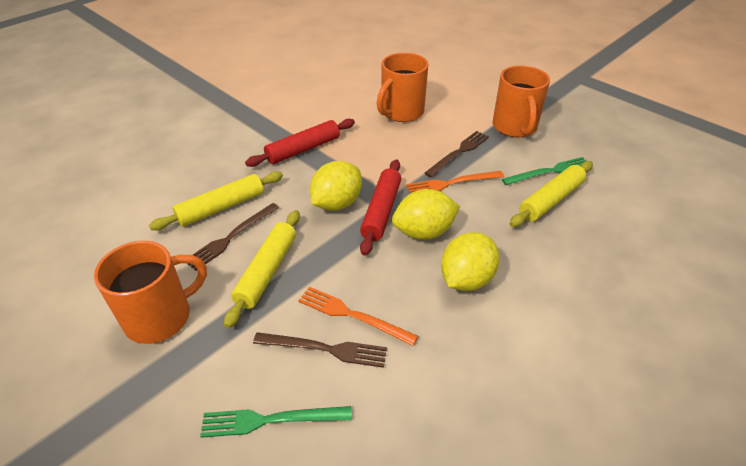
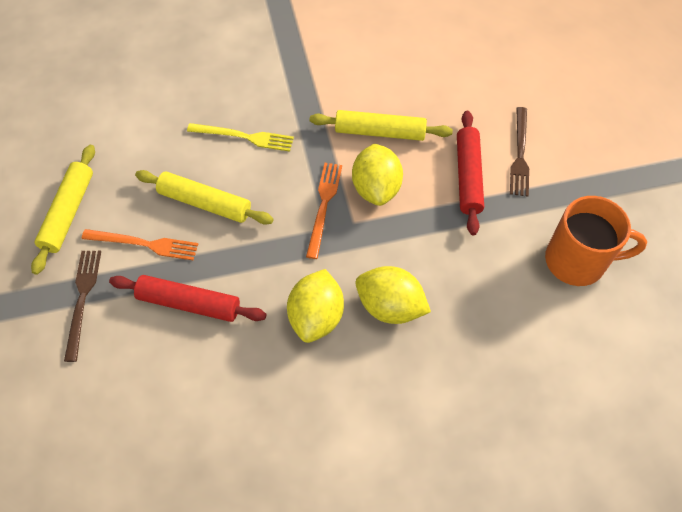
brown fork: 3 -> 2
green fork: 2 -> 0
orange mug: 3 -> 1
yellow fork: 0 -> 1

